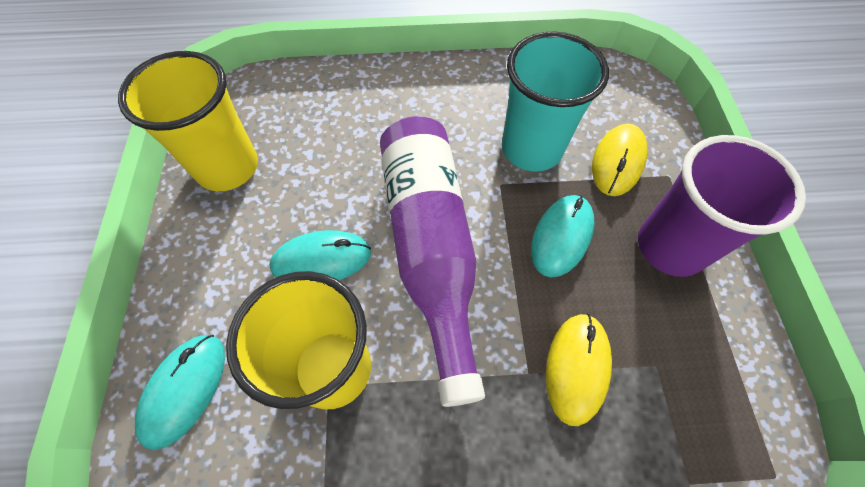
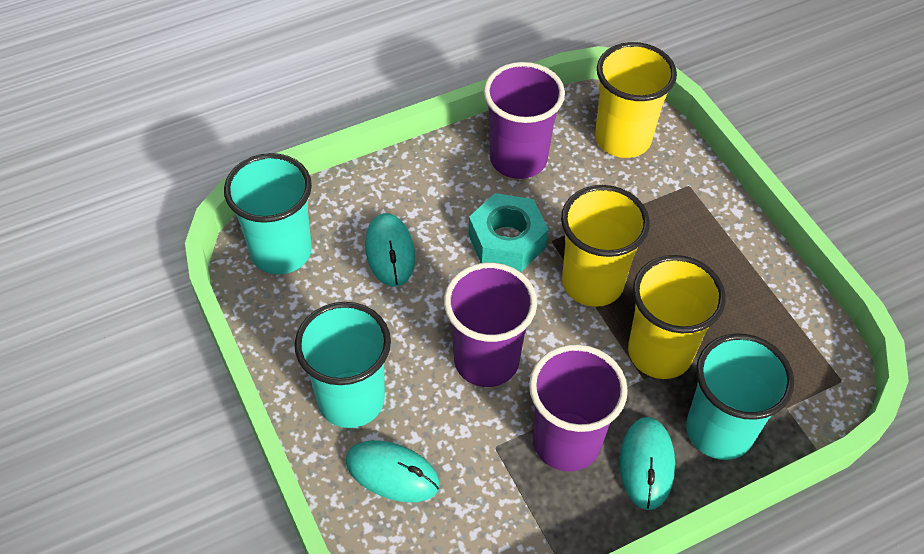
purple bottle: 1 -> 0
purple cup: 1 -> 3
turquoise cup: 1 -> 3
turquoise nut: 0 -> 1
yellow cup: 2 -> 3
yellow mouse: 2 -> 0

